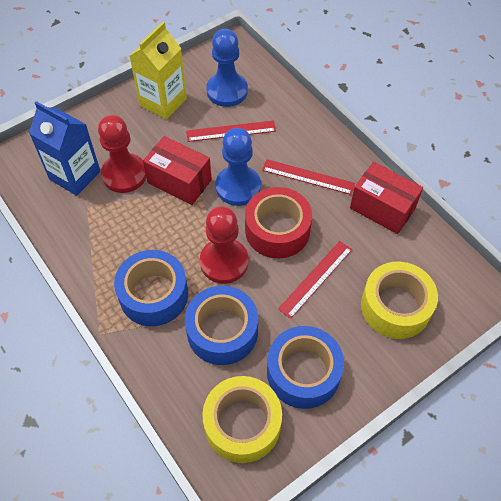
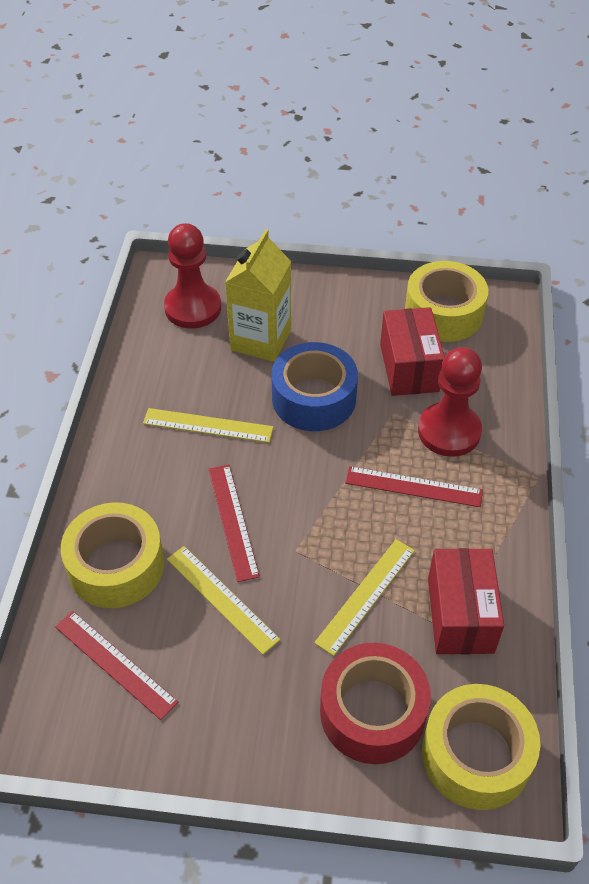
blue carton: 1 -> 0
blue pawn: 2 -> 0
blue tape: 3 -> 1
yellow ruler: 0 -> 3
yellow tape: 2 -> 3

